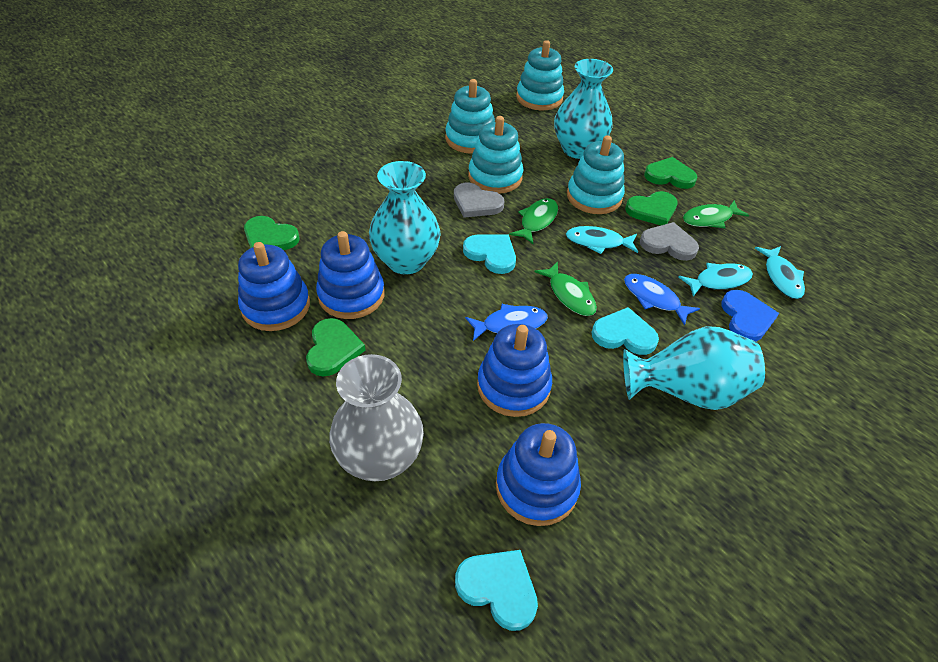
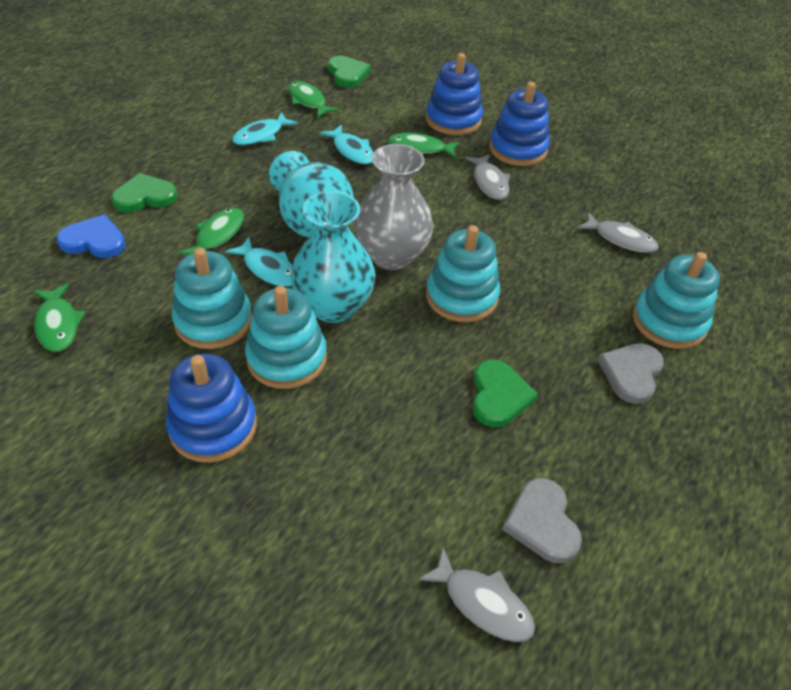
blue fish: 2 -> 0
blue stacking toy: 4 -> 3
green fish: 3 -> 4
green heart: 4 -> 3
grey fish: 0 -> 3
turquoise heart: 3 -> 0
turquoise vase: 3 -> 2

